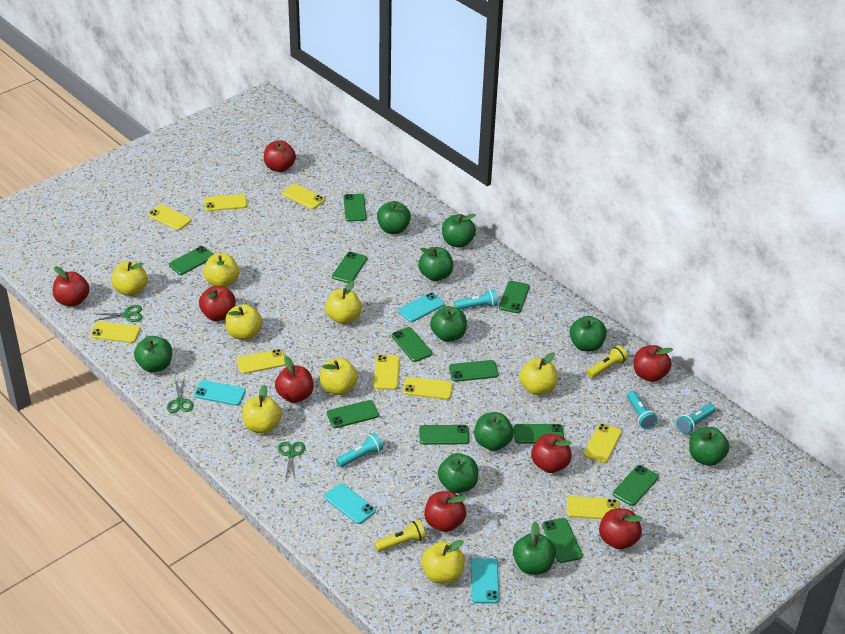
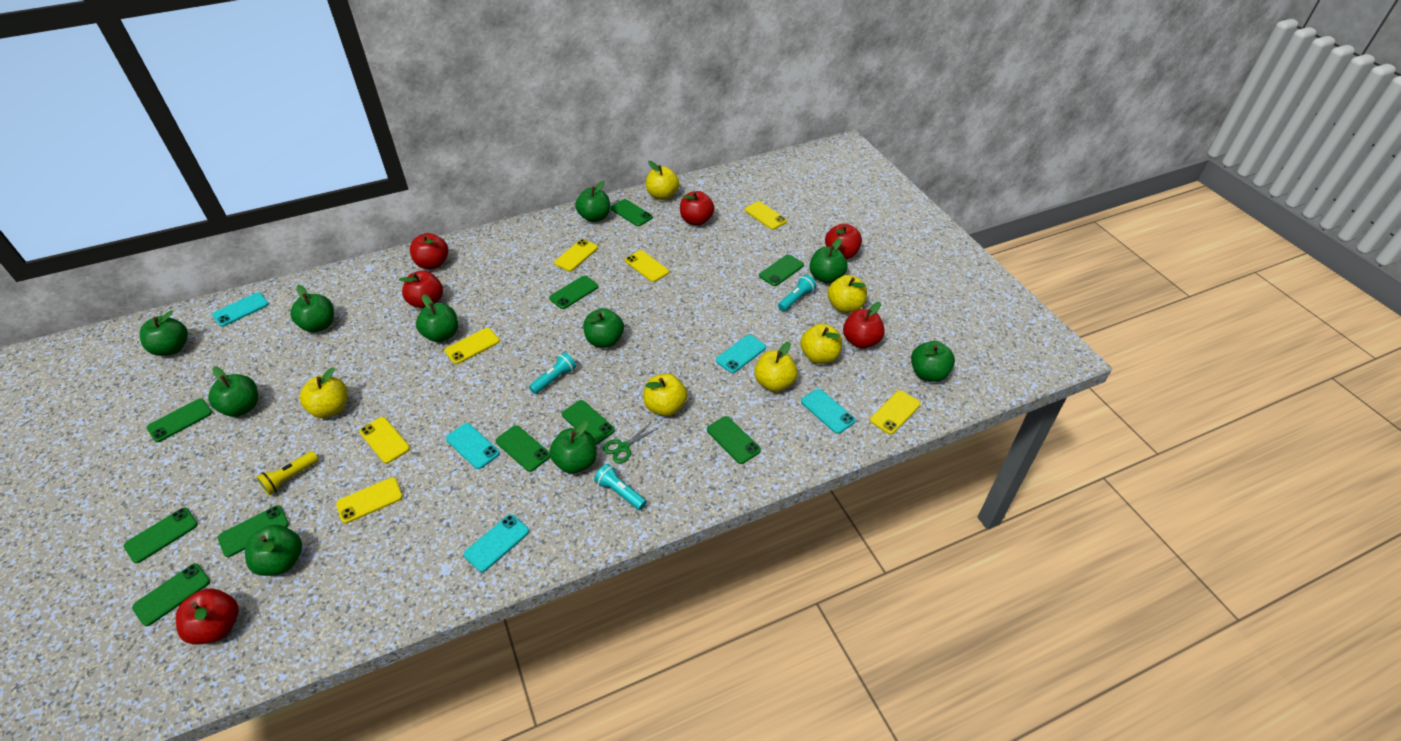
green phone: 11 -> 10
green scissors: 3 -> 1
red apple: 8 -> 6
turquoise flashlight: 4 -> 3
turquoise phone: 4 -> 5
yellow apple: 8 -> 6
yellow flashlight: 2 -> 1
yellow phone: 9 -> 7

